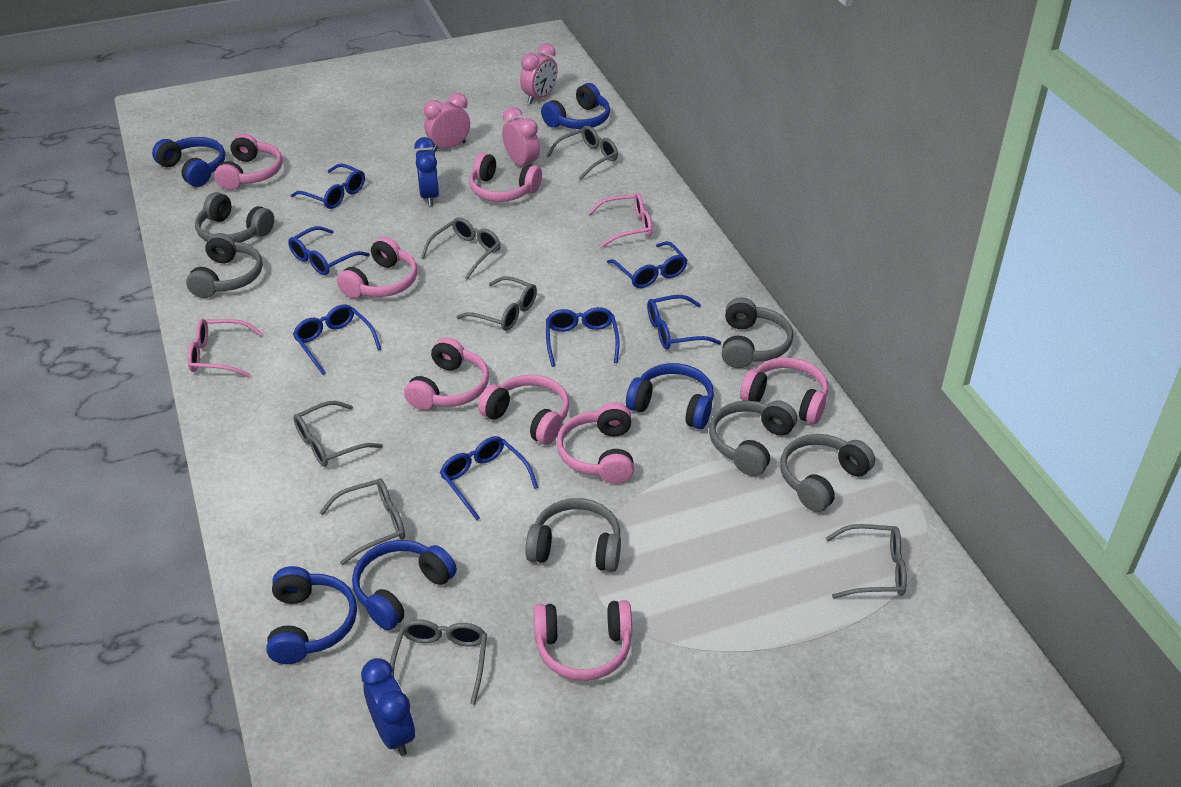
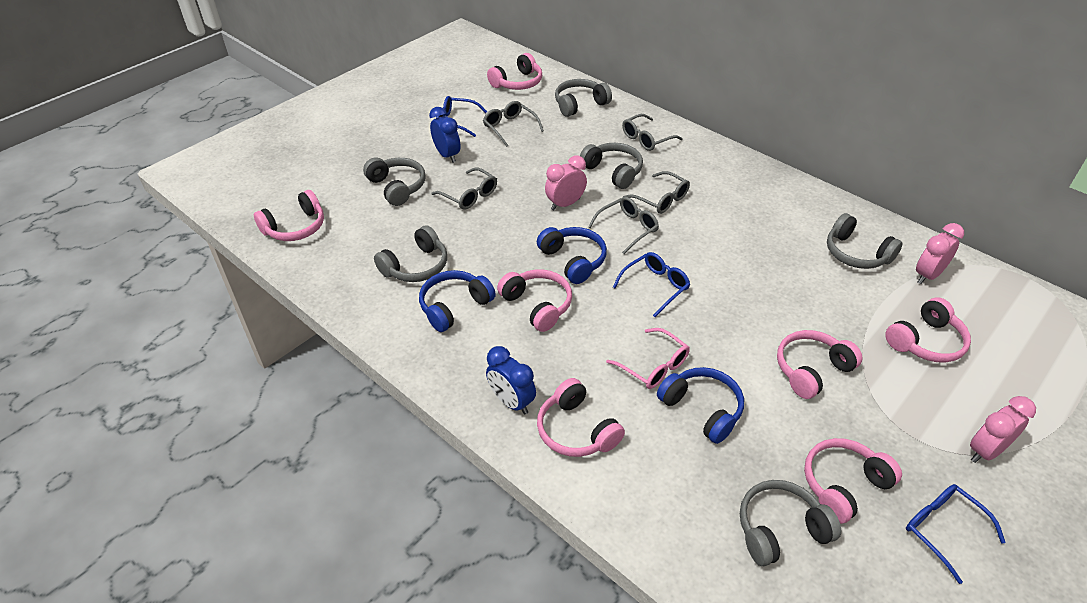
blue glasses: 7 -> 3
blue headphones: 5 -> 3
grey glasses: 7 -> 5
pink glasses: 2 -> 1
pink headphones: 8 -> 7

